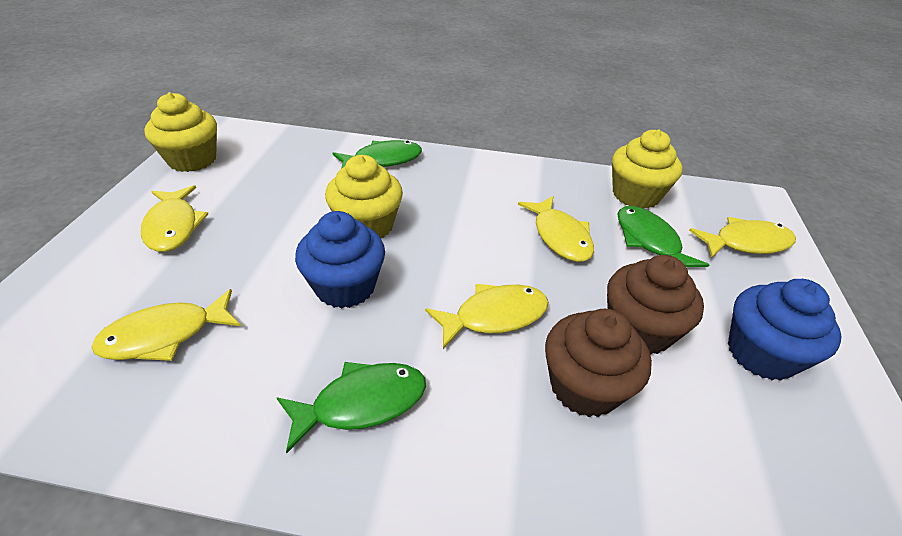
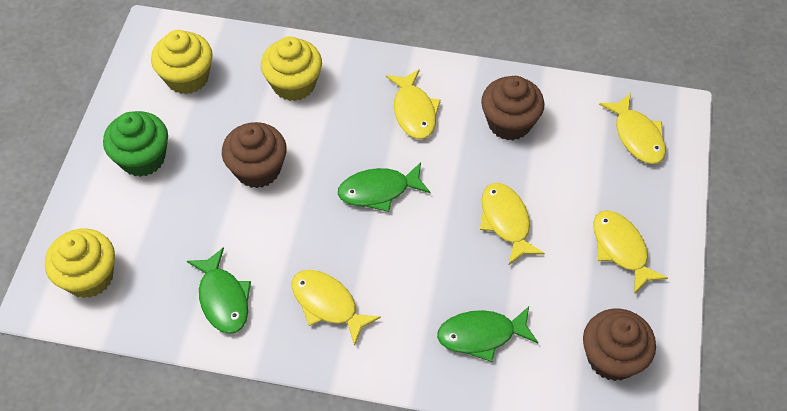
blue cupcake: 2 -> 0
brown cupcake: 2 -> 3
green cupcake: 0 -> 1

